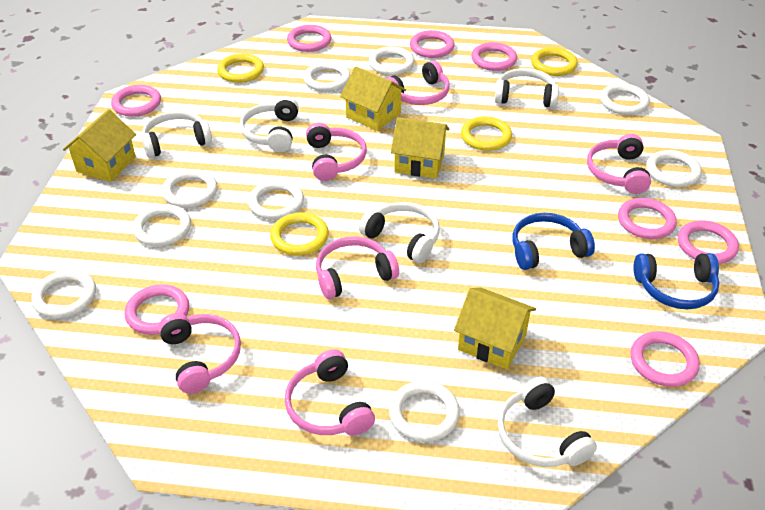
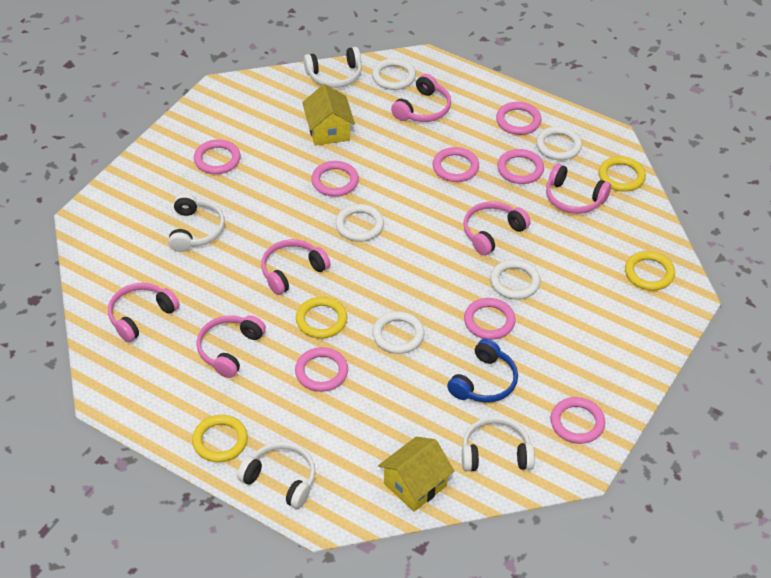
blue headphones: 2 -> 1
white headphones: 5 -> 4
white ring: 9 -> 5
yellow house: 4 -> 2

